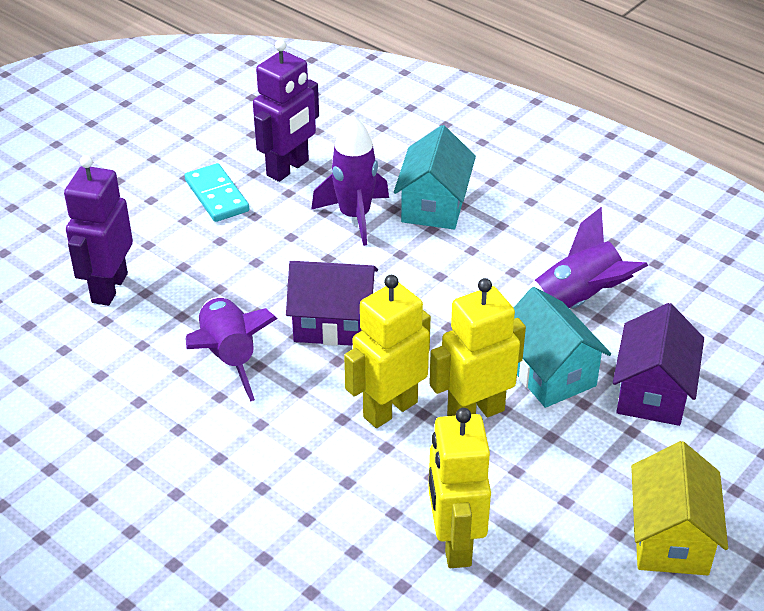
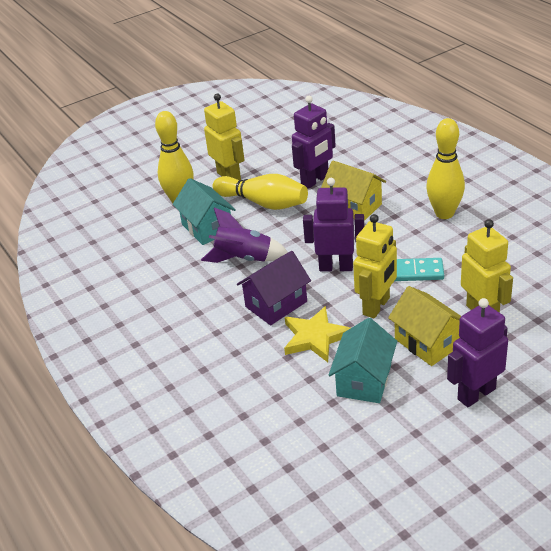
purple house: 2 -> 1
purple robot: 2 -> 3
purple rocket: 3 -> 1
yellow bowling pin: 0 -> 3
yellow house: 1 -> 2
yellow star: 0 -> 1

